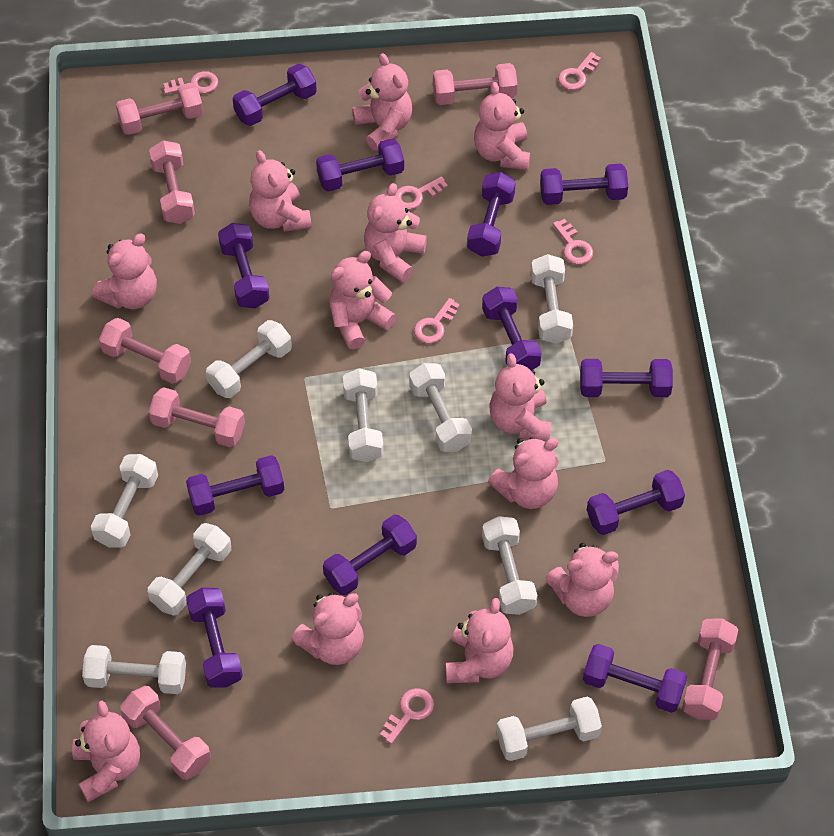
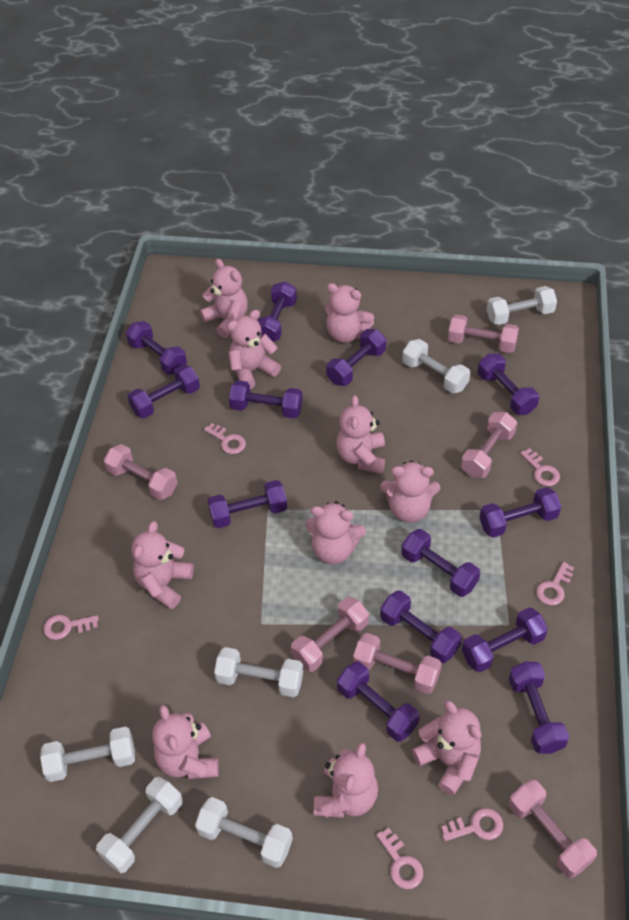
pink dumbbell: 7 -> 6
pink teddy bear: 12 -> 10
purple dumbbell: 12 -> 13
white dumbbell: 9 -> 6

